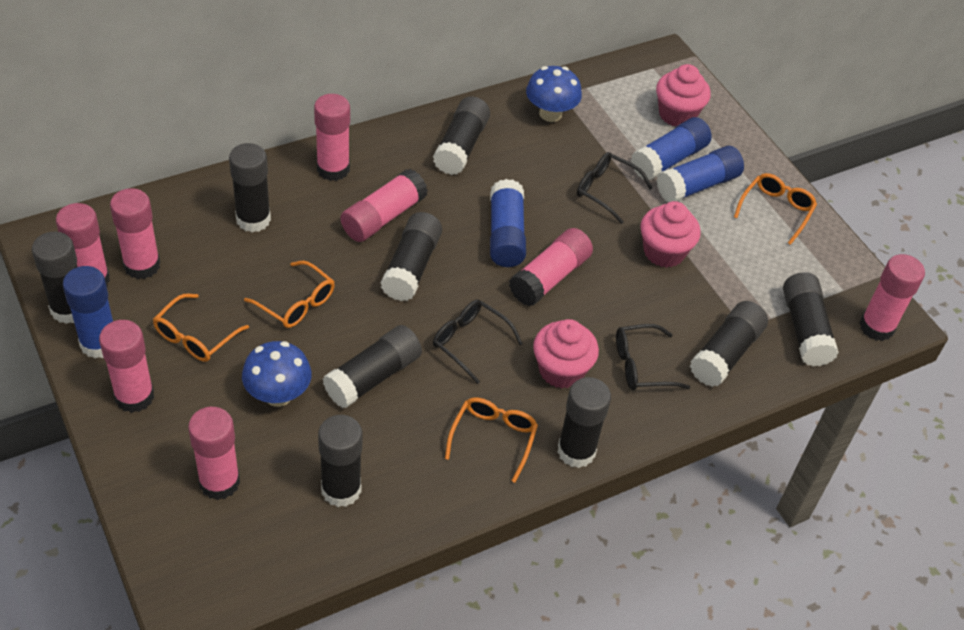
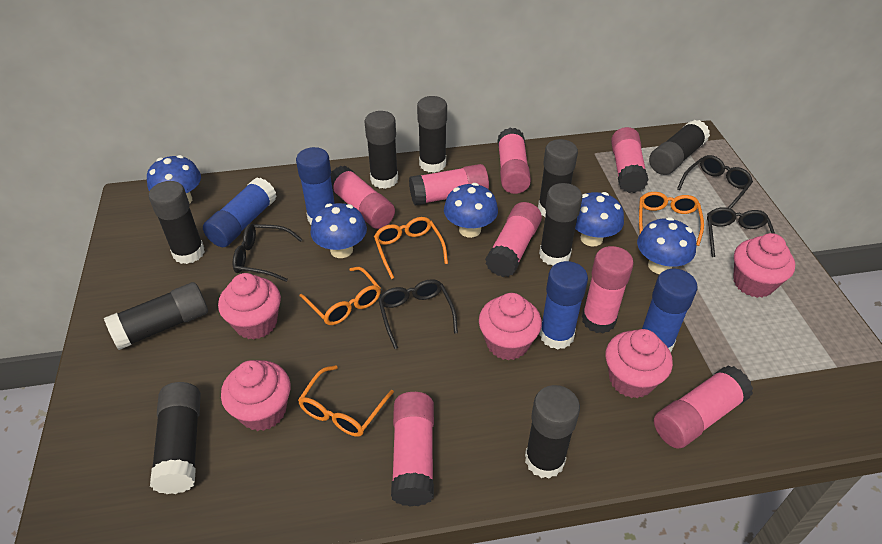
black glasses: 3 -> 4
blue mushroom: 2 -> 5
pink cupcake: 3 -> 5

